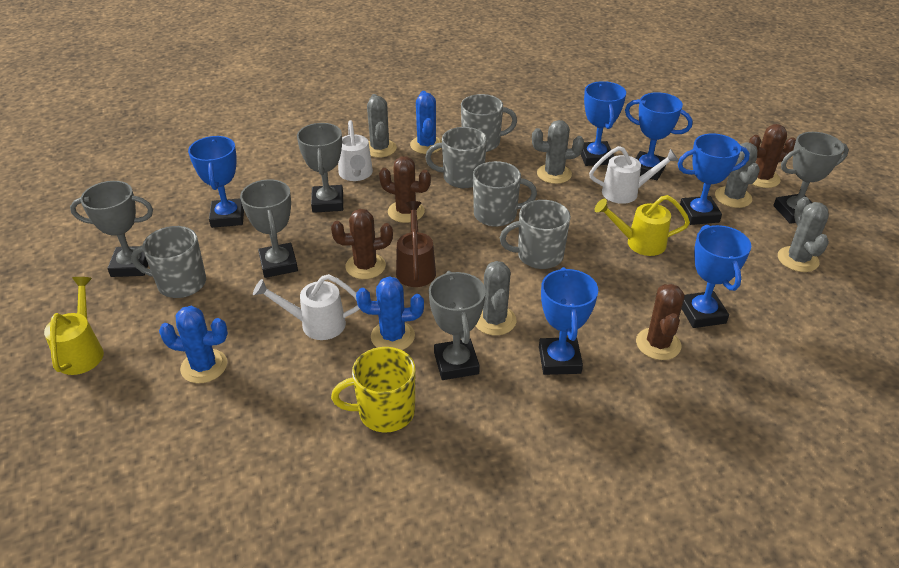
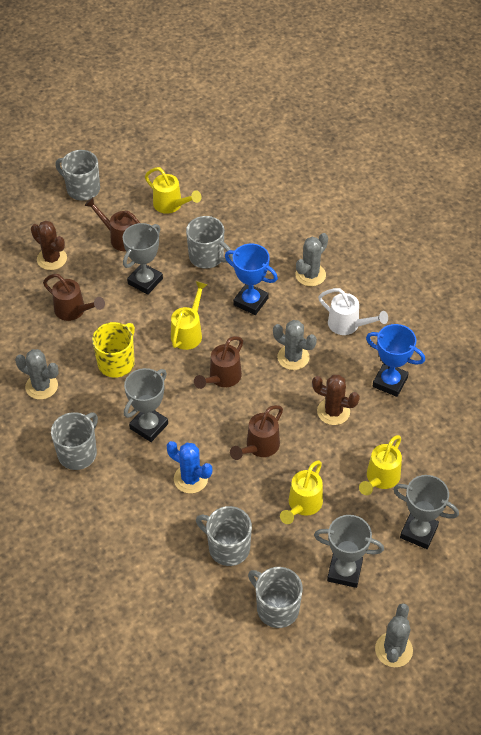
blue cactus: 3 -> 1
blue trophy: 6 -> 2
brown cactus: 4 -> 2
brown watering can: 1 -> 4
grey cactus: 5 -> 4
grey trophy: 5 -> 4
white watering can: 3 -> 1
yellow watering can: 2 -> 4

